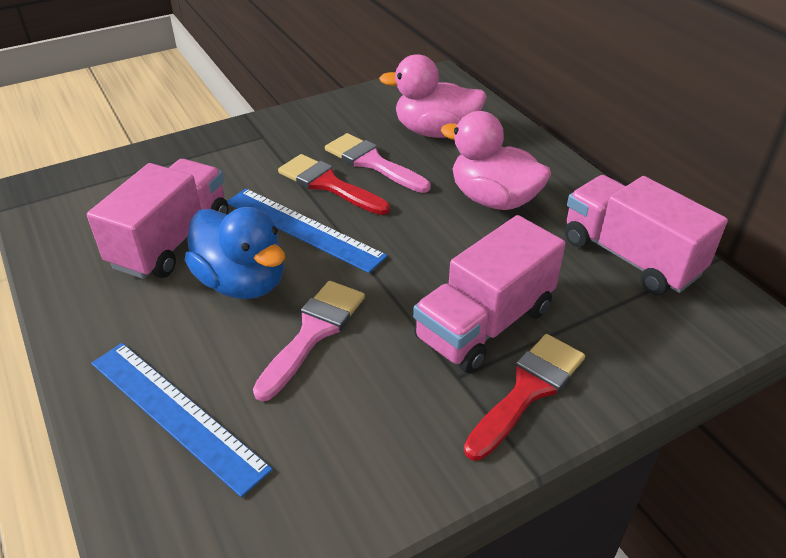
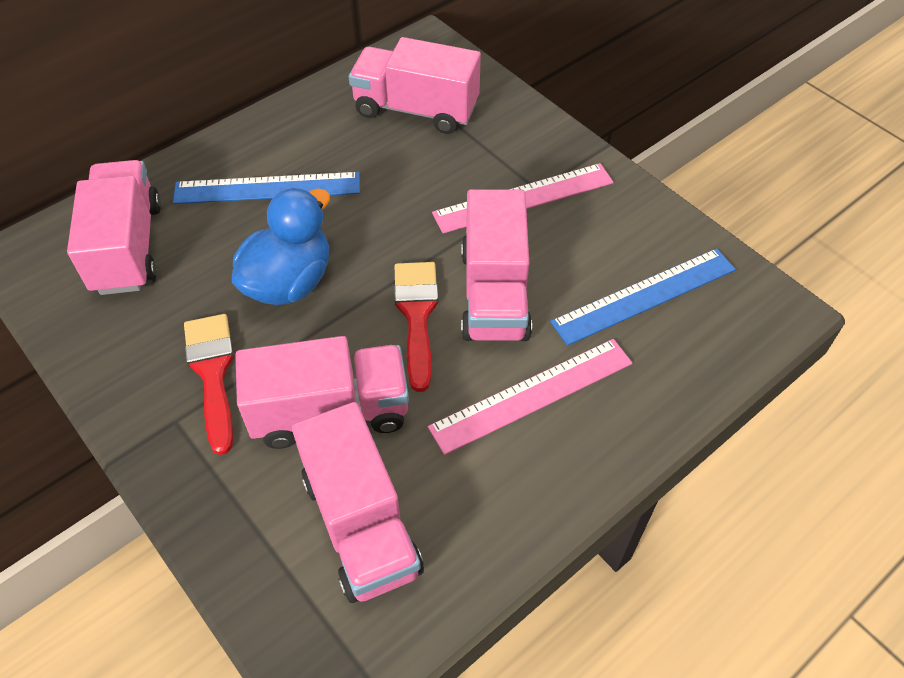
pink brush: 2 -> 0
pink duck: 2 -> 0
pink ruler: 0 -> 2
pink truck: 3 -> 5

